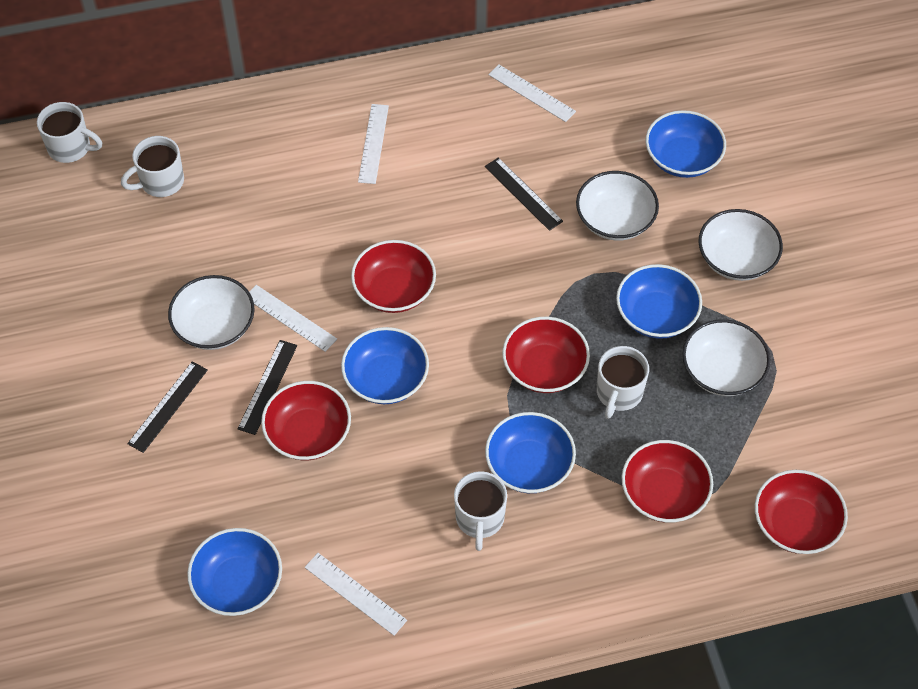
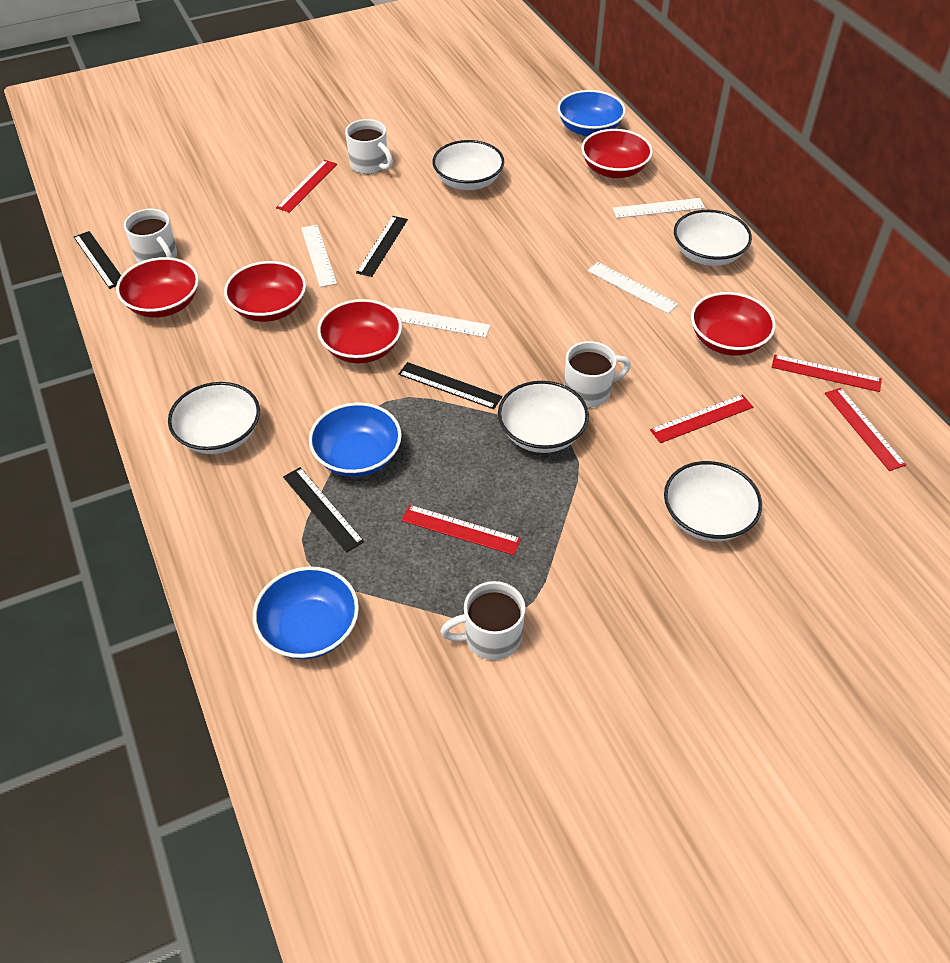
black ruler: 3 -> 4
blue bowl: 5 -> 3
red ruler: 0 -> 5
white bowl: 4 -> 5

